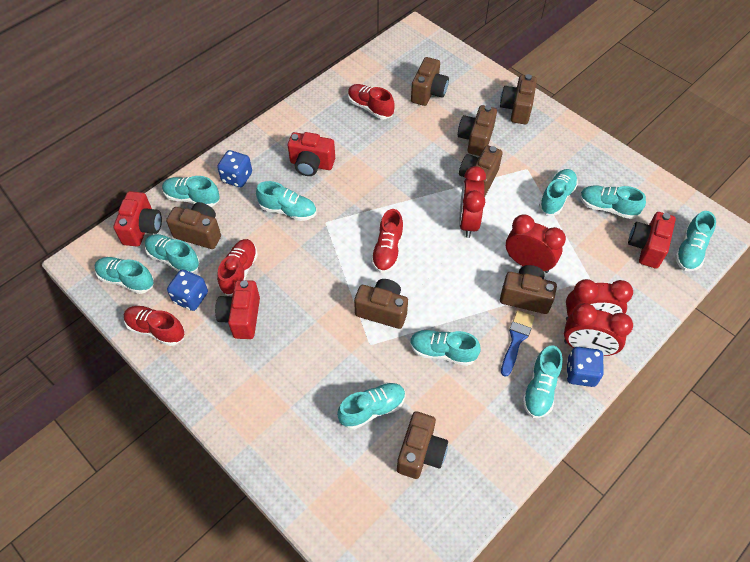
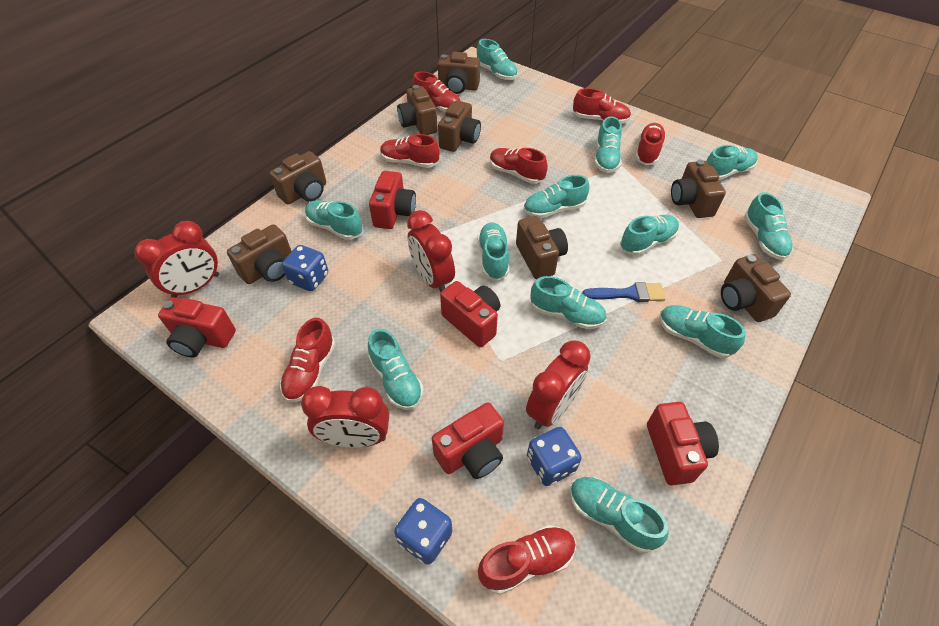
red camera: 4 -> 5
red shoe: 4 -> 7
turquoise shoe: 10 -> 12

